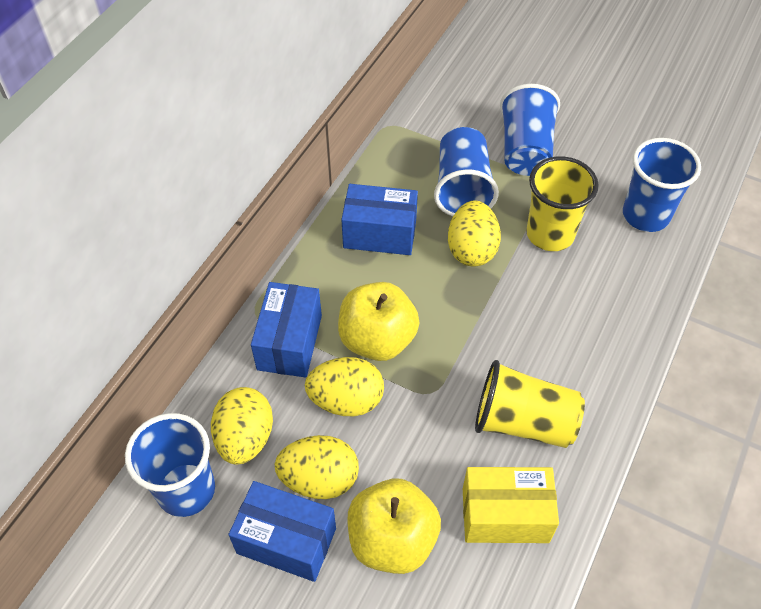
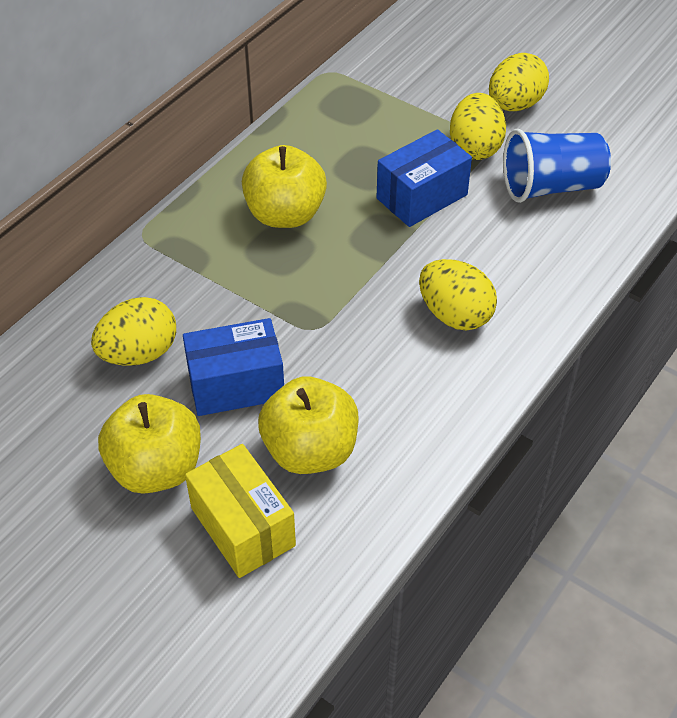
blue box: 3 -> 2
blue cup: 4 -> 1
yellow apple: 2 -> 3
yellow cup: 2 -> 0

